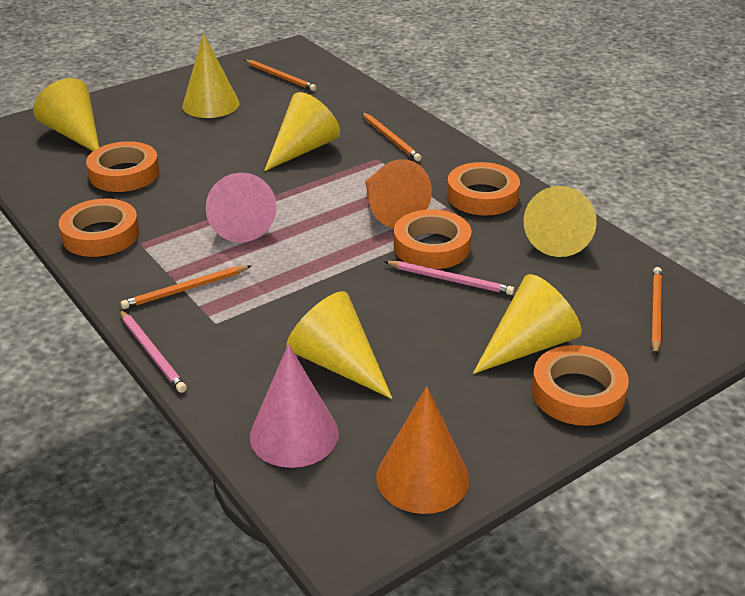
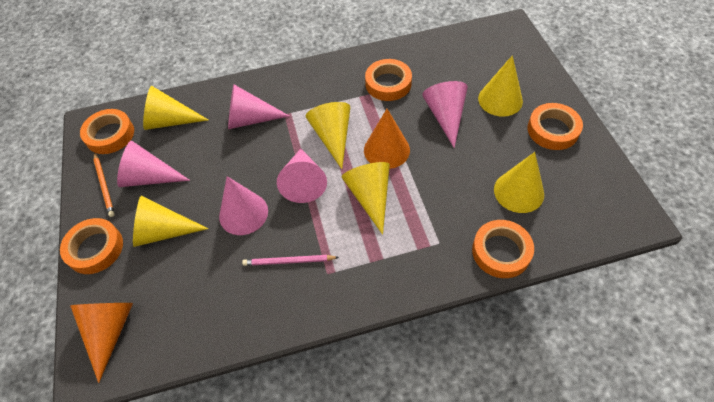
orange pencil: 4 -> 1
pink cone: 2 -> 5
pink pencil: 2 -> 1

